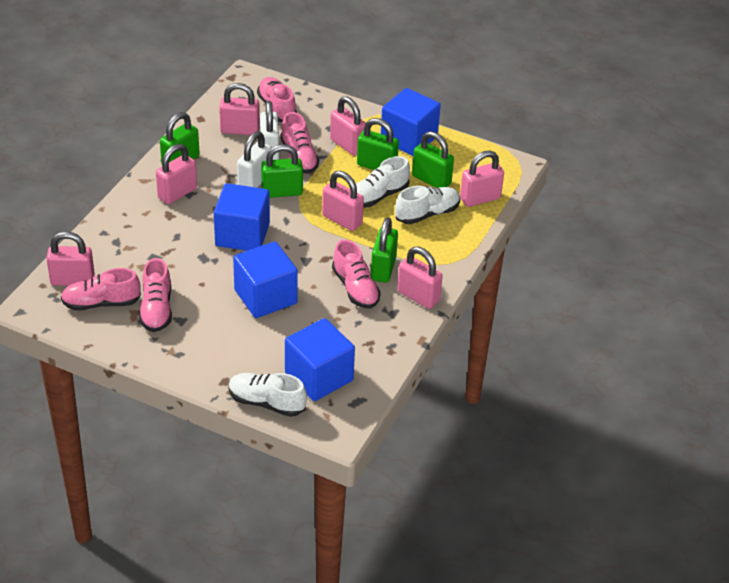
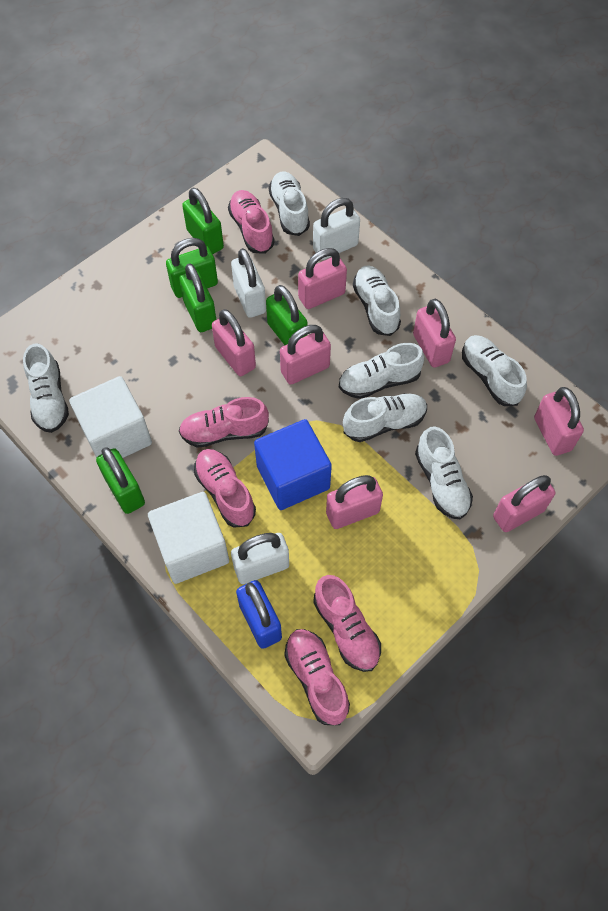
blue cube: 4 -> 1
blue padlock: 0 -> 1
white cube: 0 -> 2
white padlock: 2 -> 3
white shoe: 3 -> 7

